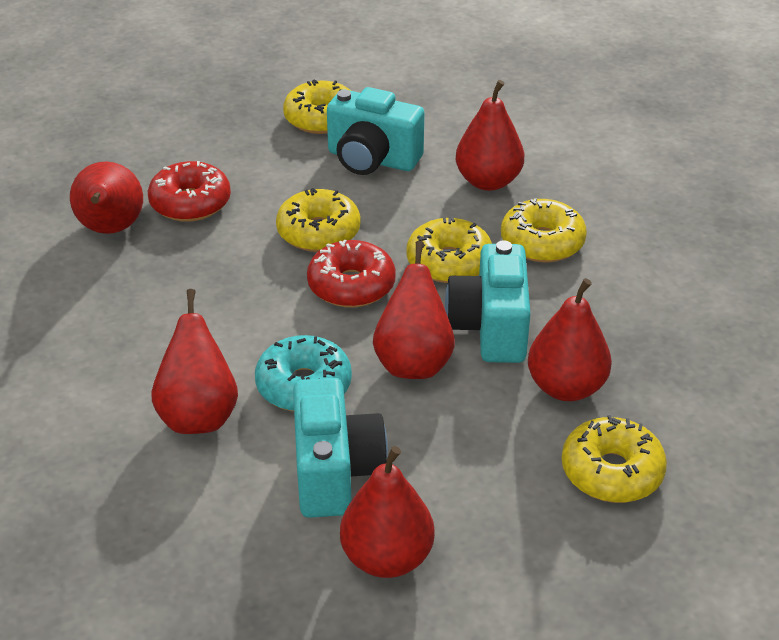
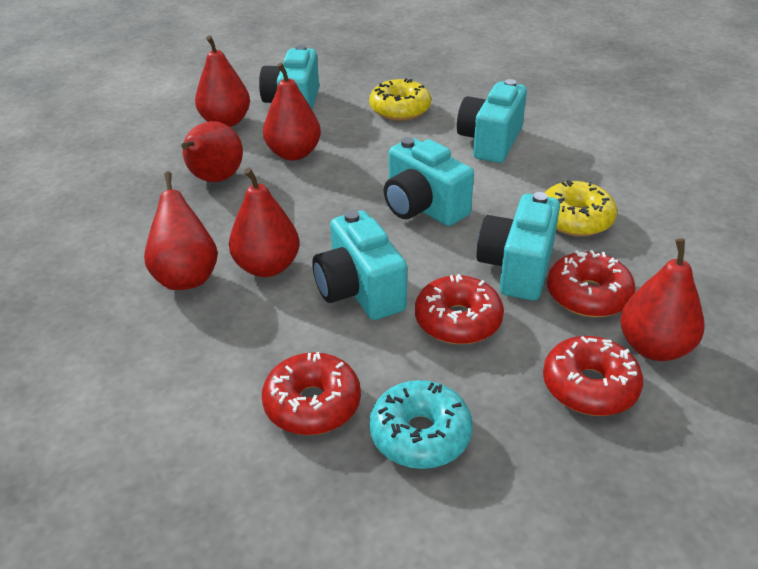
red donut: 2 -> 4
turquoise camera: 3 -> 5
yellow donut: 5 -> 2

